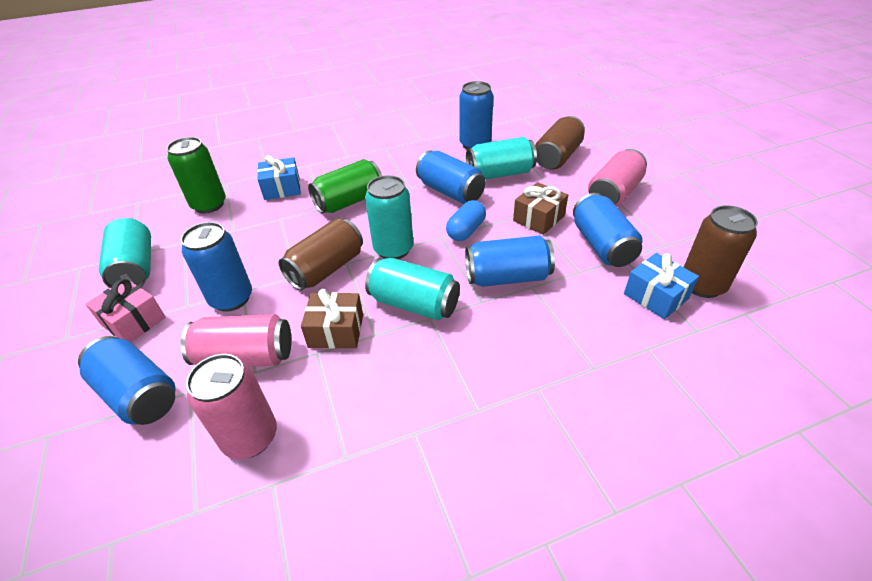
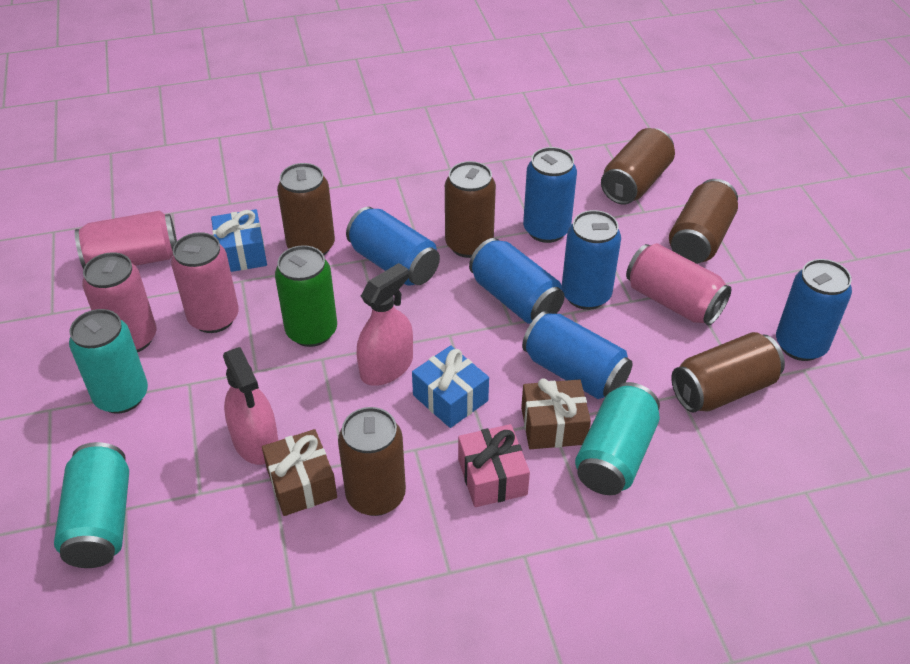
blue capsule: 1 -> 0
brown can: 3 -> 6
green can: 2 -> 1
pink can: 3 -> 4
pink spray bottle: 0 -> 2
turquoise can: 4 -> 3

